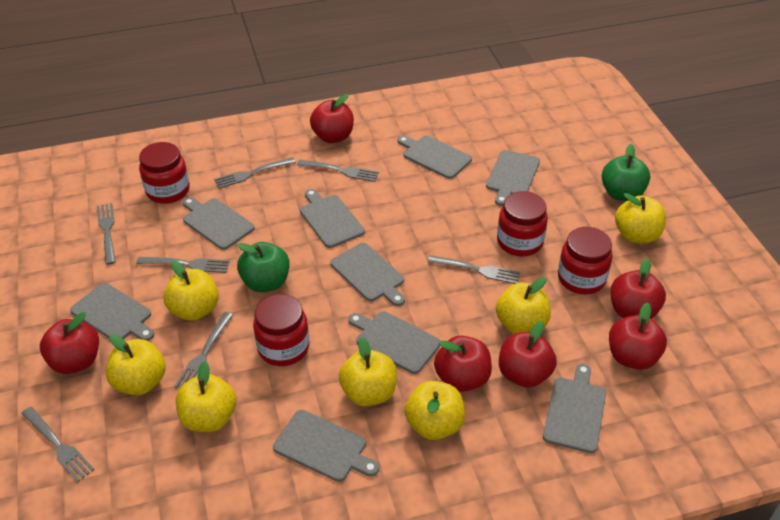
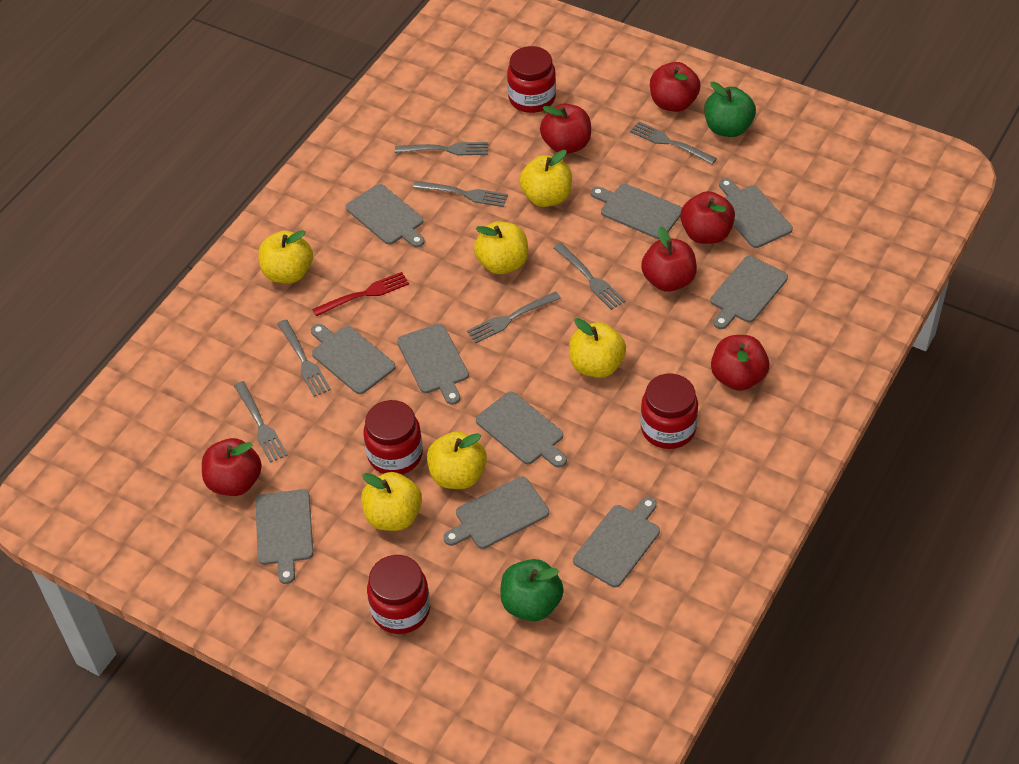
grey cutting board: 9 -> 10
red fork: 0 -> 1
yellow apple: 7 -> 6

